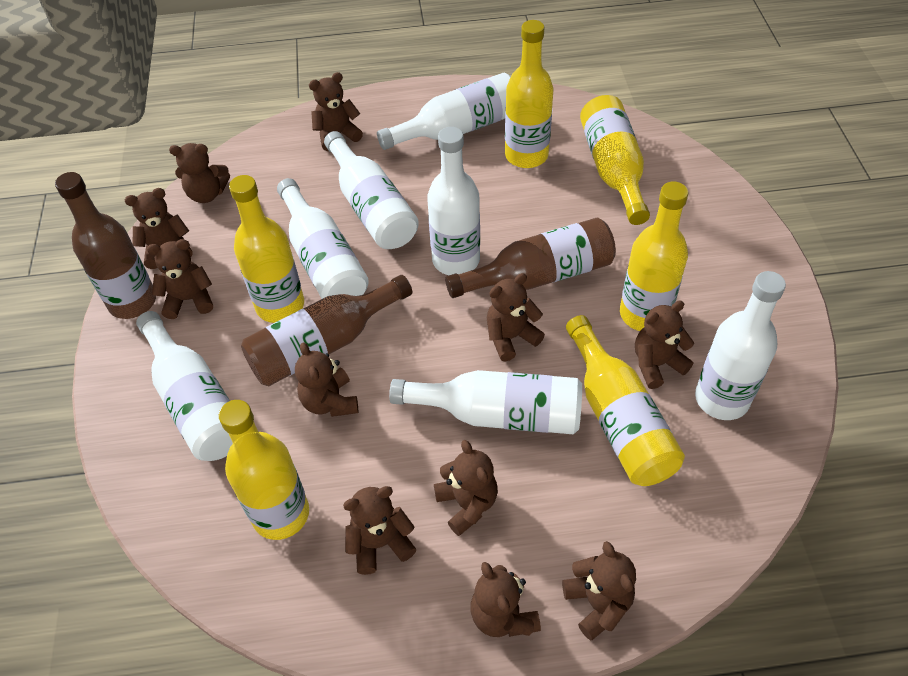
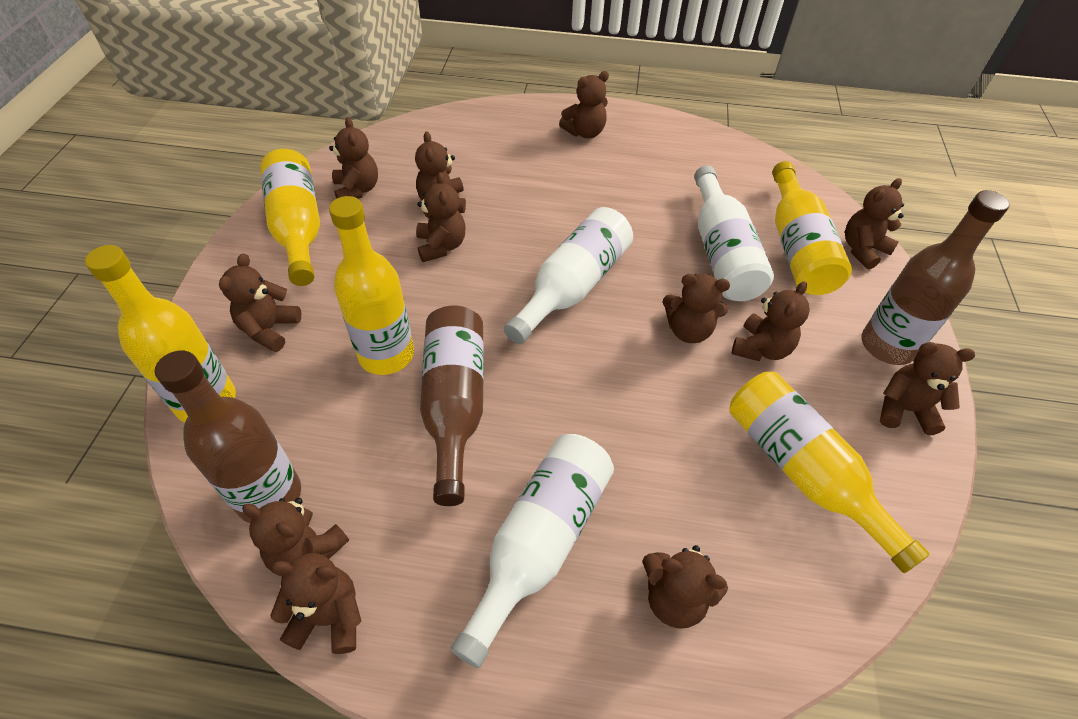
brown teddy bear: 11 -> 12
white bottle: 7 -> 3
yellow bottle: 6 -> 5

